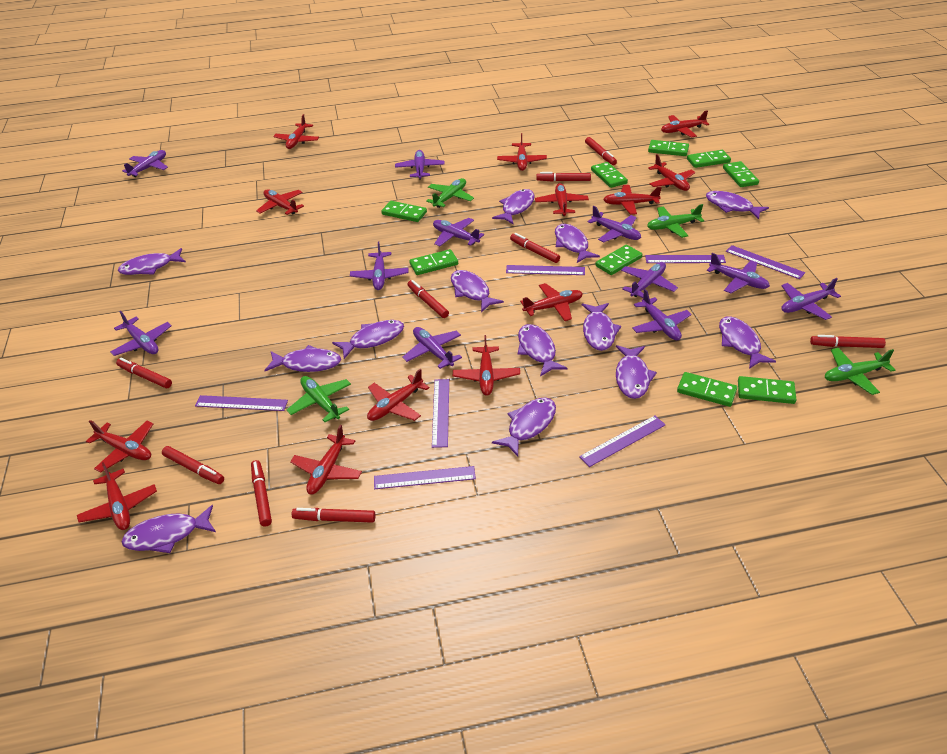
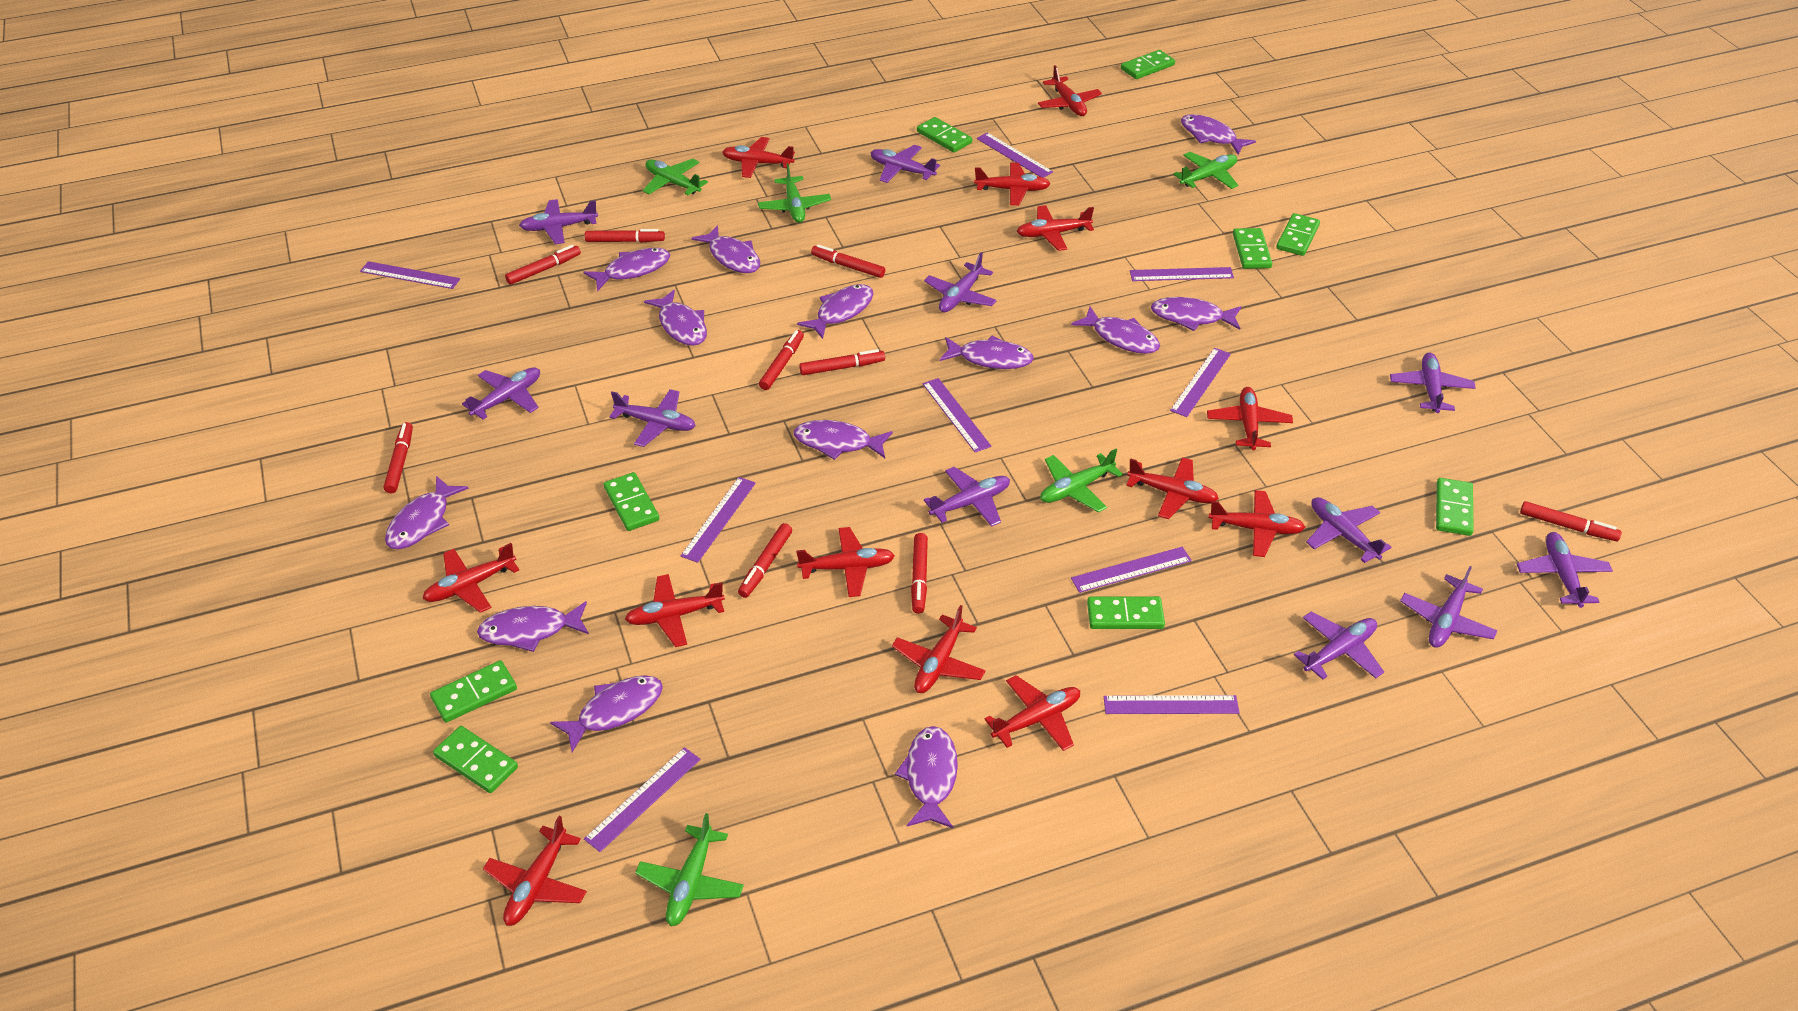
green plane: 4 -> 5
purple ruler: 7 -> 9

